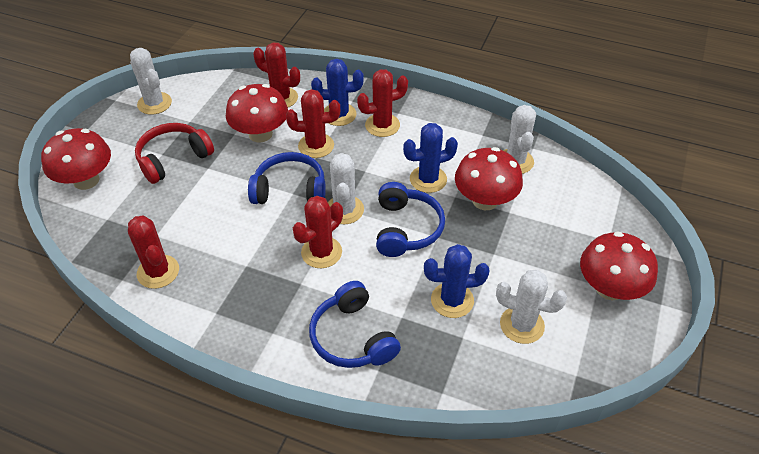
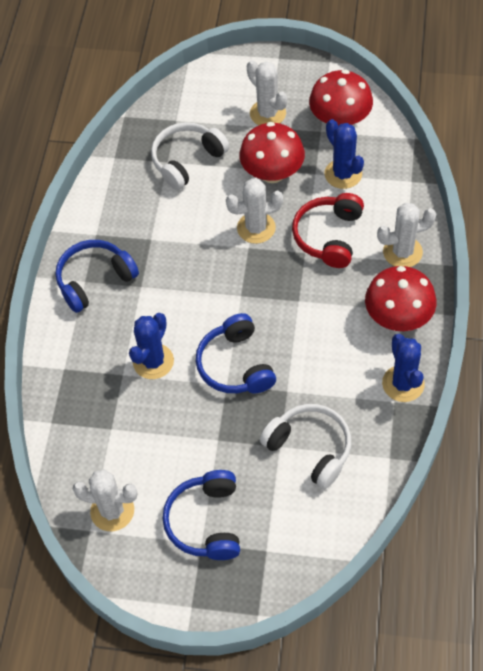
red cactus: 5 -> 0
red mushroom: 4 -> 3
white headphones: 0 -> 2

